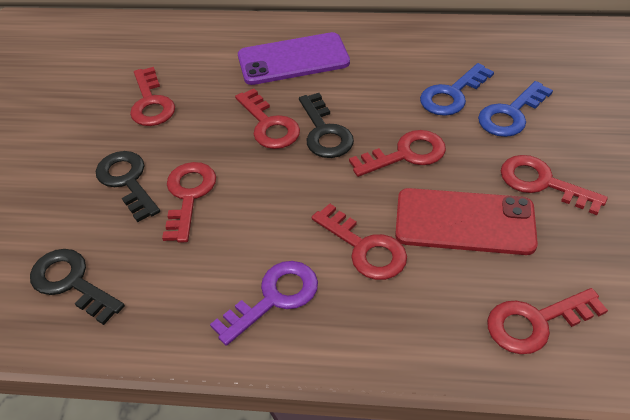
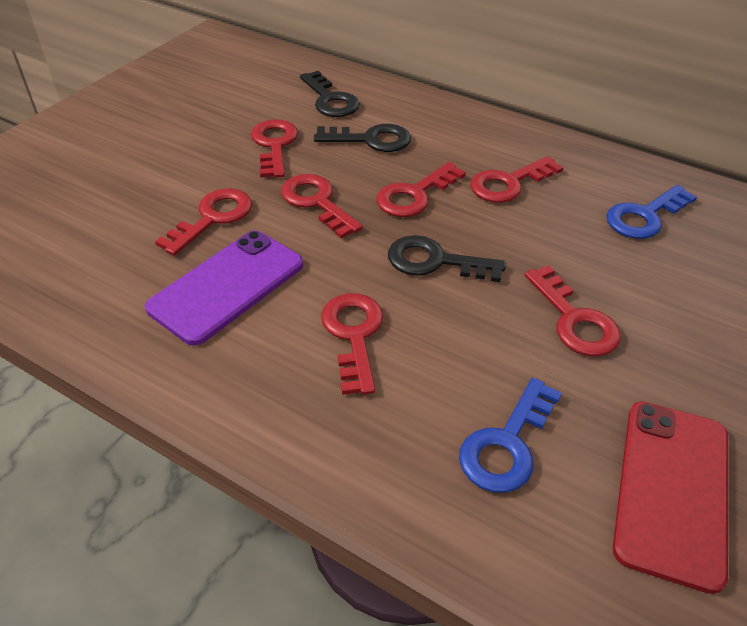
purple key: 1 -> 0

